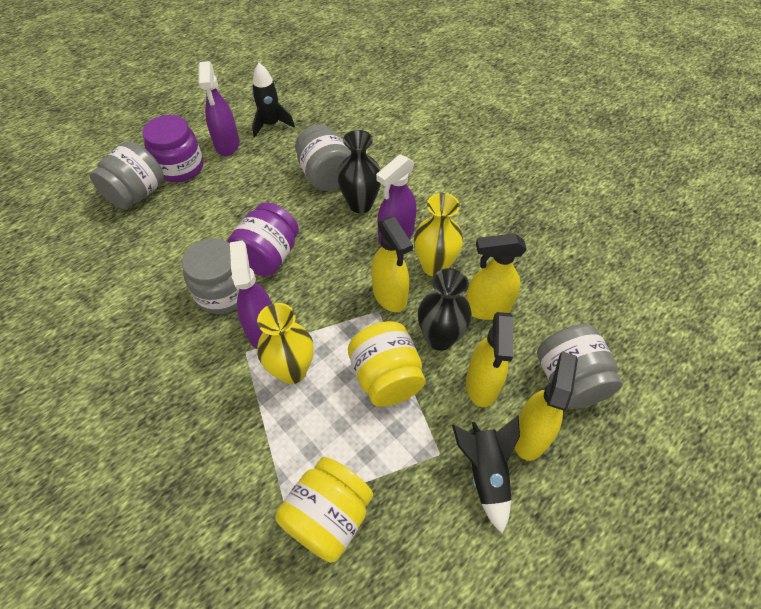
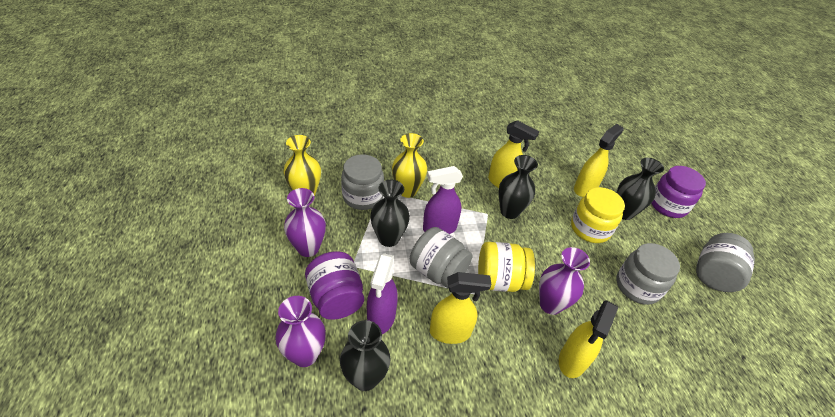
black rocket: 2 -> 0
black vase: 2 -> 4
purple spray bottle: 3 -> 2
purple vase: 0 -> 3

